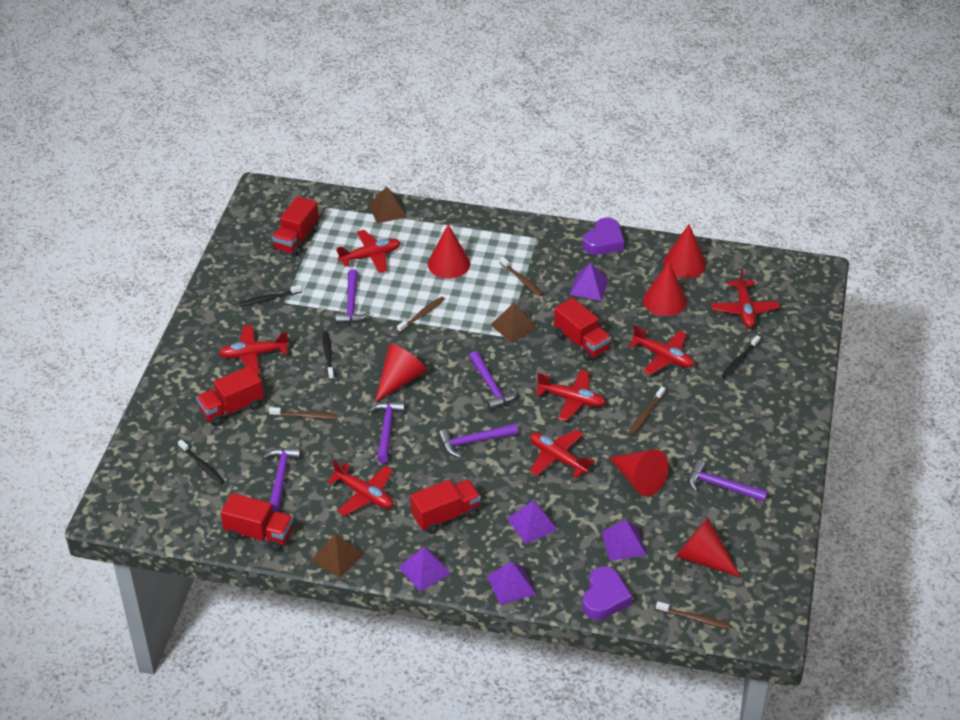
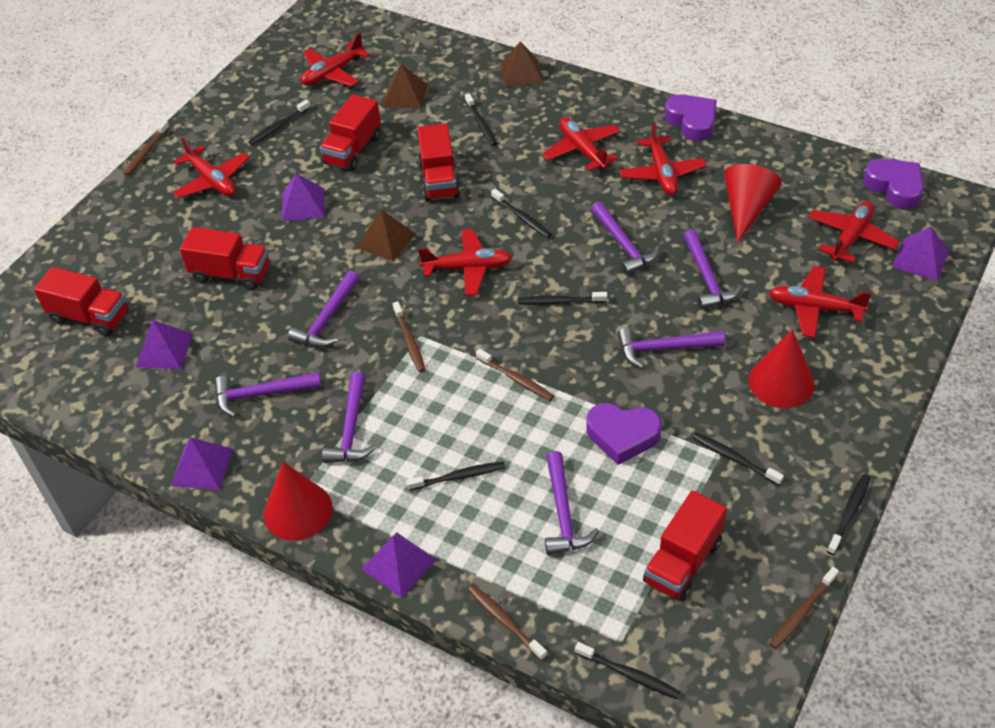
black toothbrush: 4 -> 8
purple hammer: 6 -> 7
purple heart: 2 -> 3
red cone: 6 -> 3

